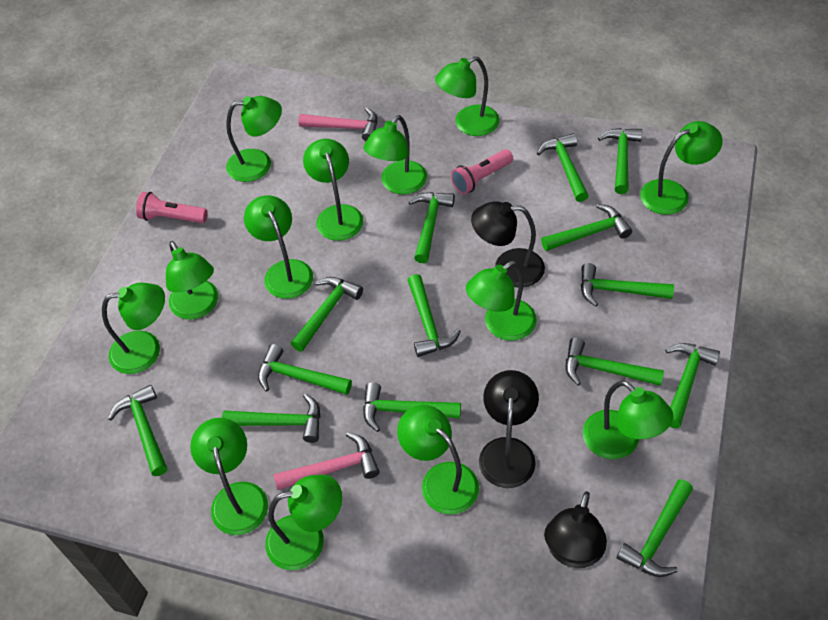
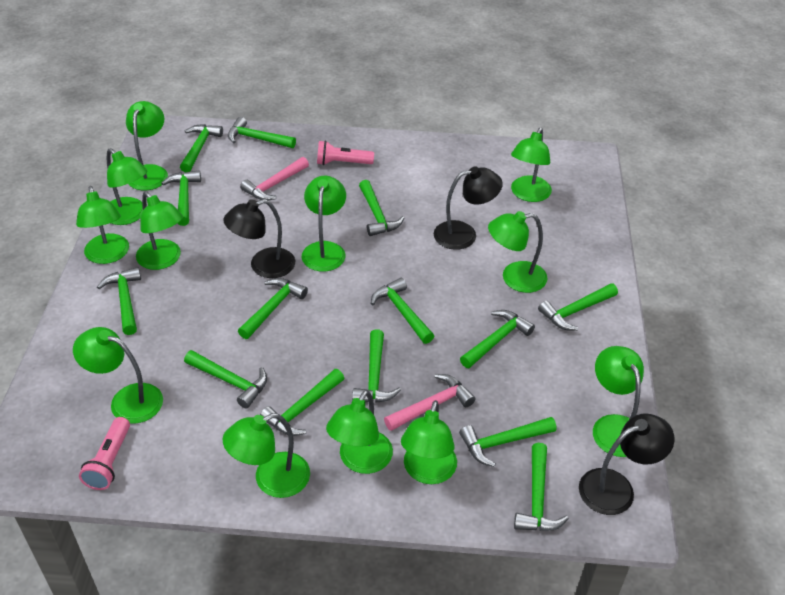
green lamp: 13 -> 12

